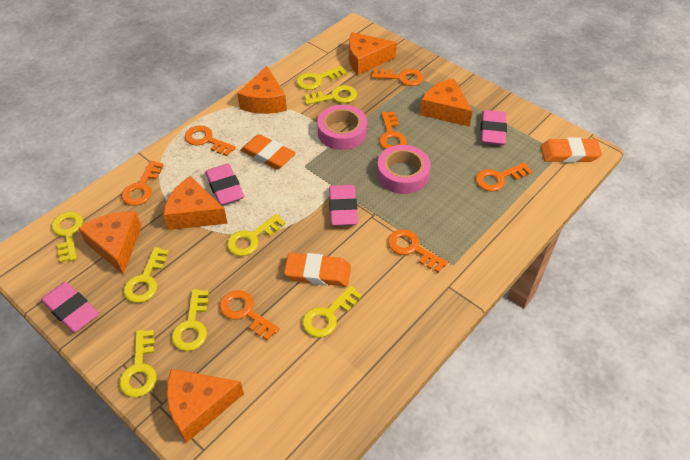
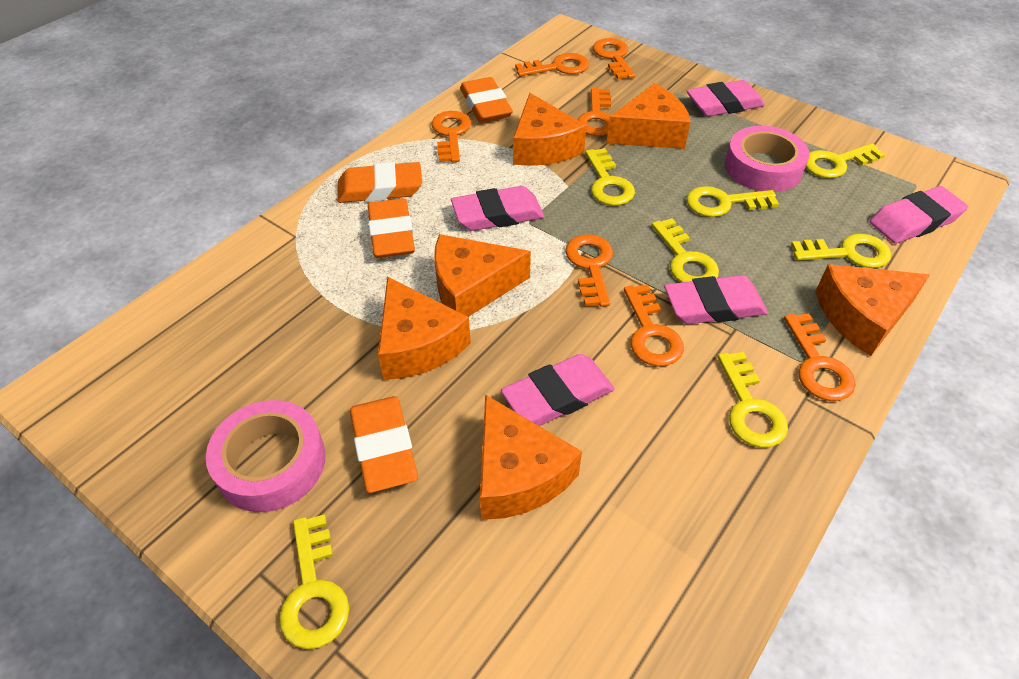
orange eraser: 3 -> 4
pink eraser: 4 -> 5
yellow key: 8 -> 7

